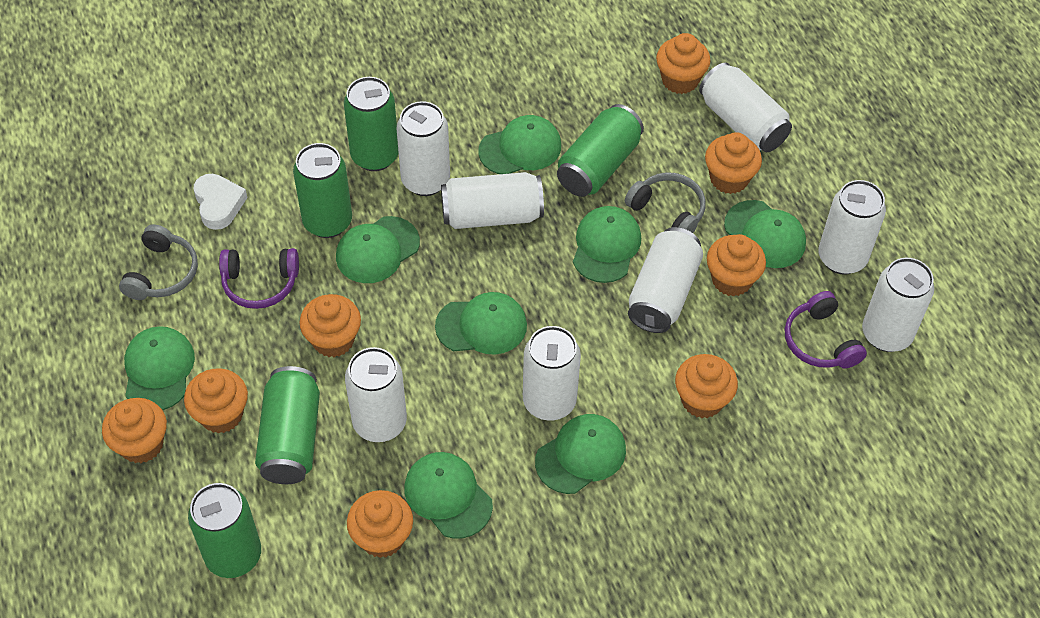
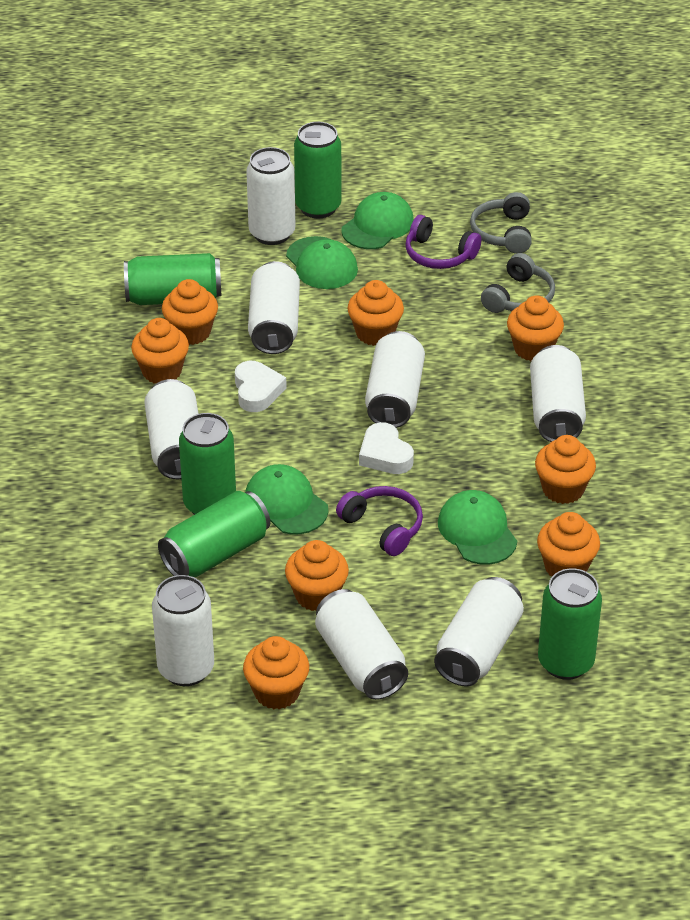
green cap: 8 -> 4
white heart: 1 -> 2

